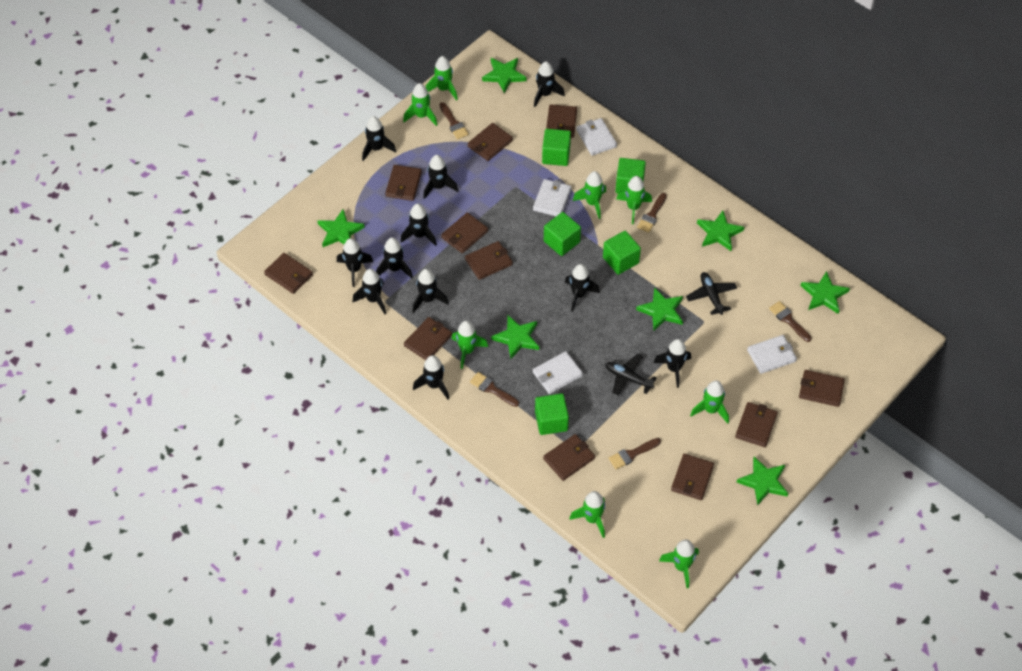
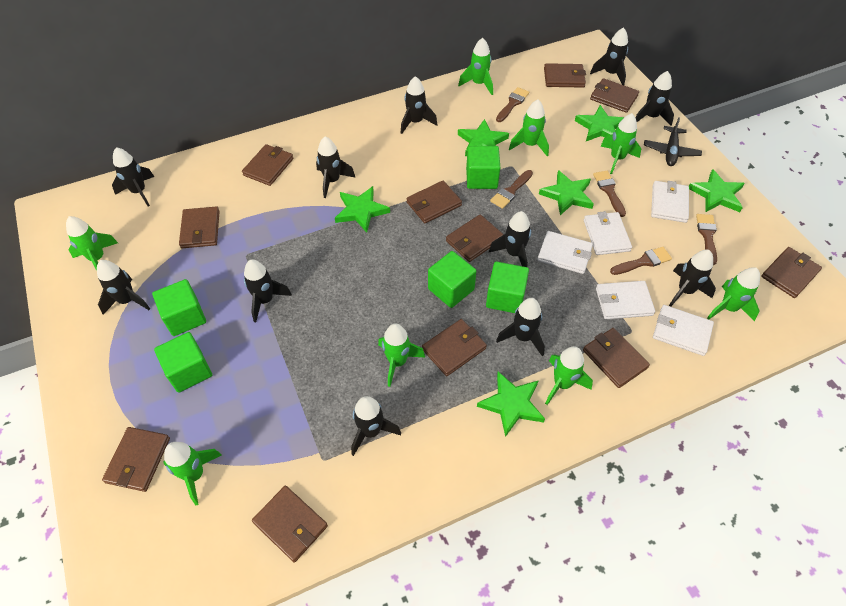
black plane: 2 -> 1
green star: 7 -> 6
white wallet: 4 -> 5

